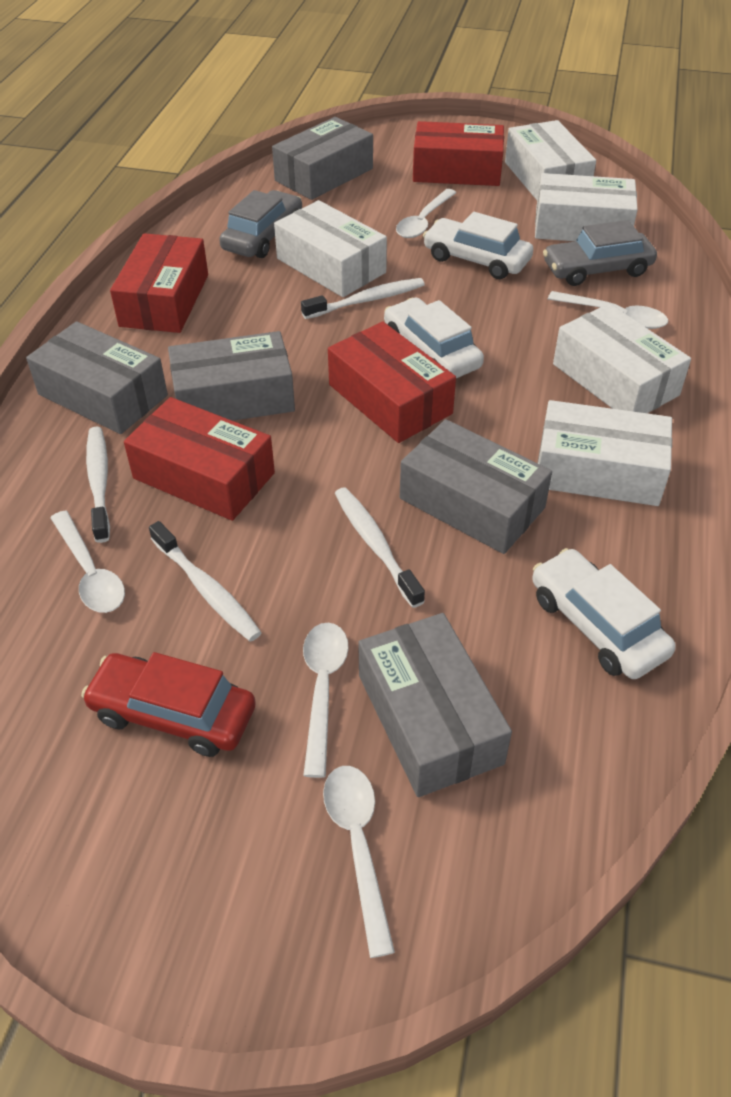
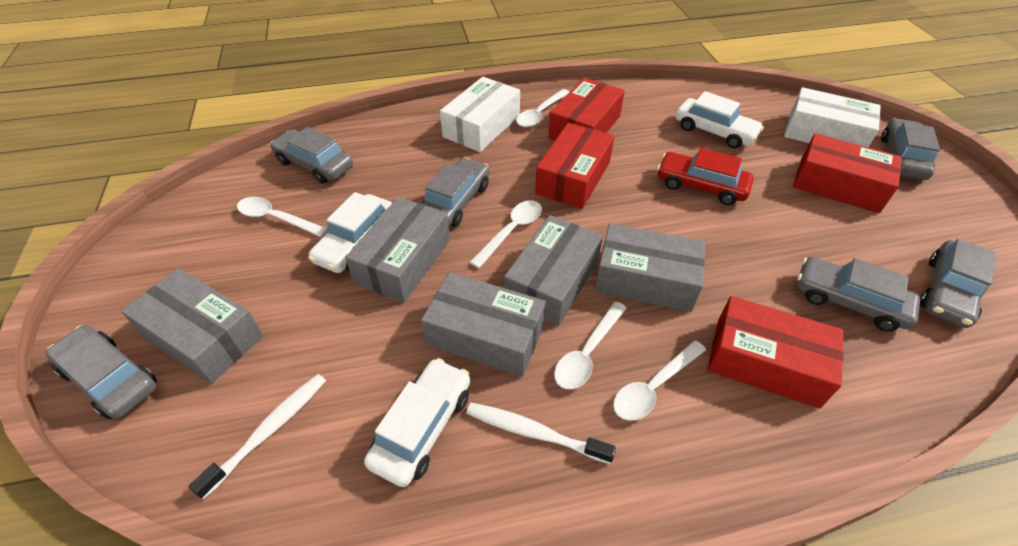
grey car: 2 -> 6
white box: 5 -> 2
white toothbrush: 4 -> 2

